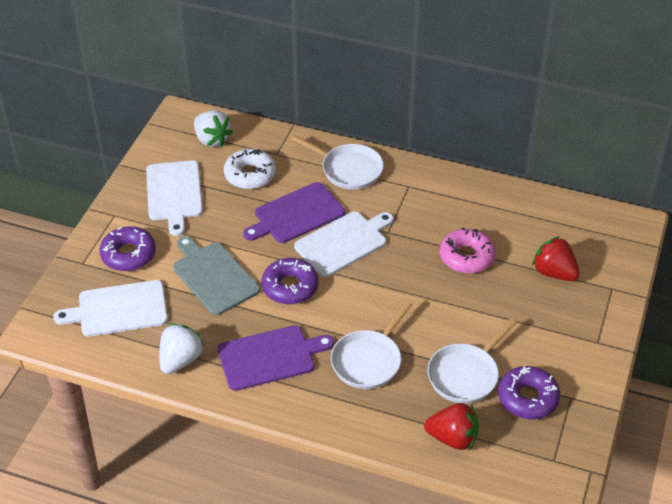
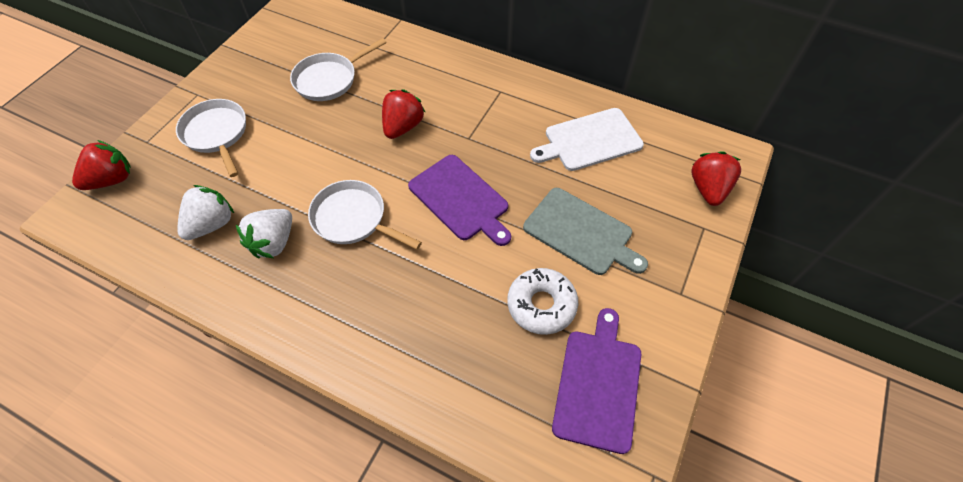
pink donut: 1 -> 0
purple donut: 3 -> 0
red strawberry: 2 -> 3
white cutting board: 3 -> 1

